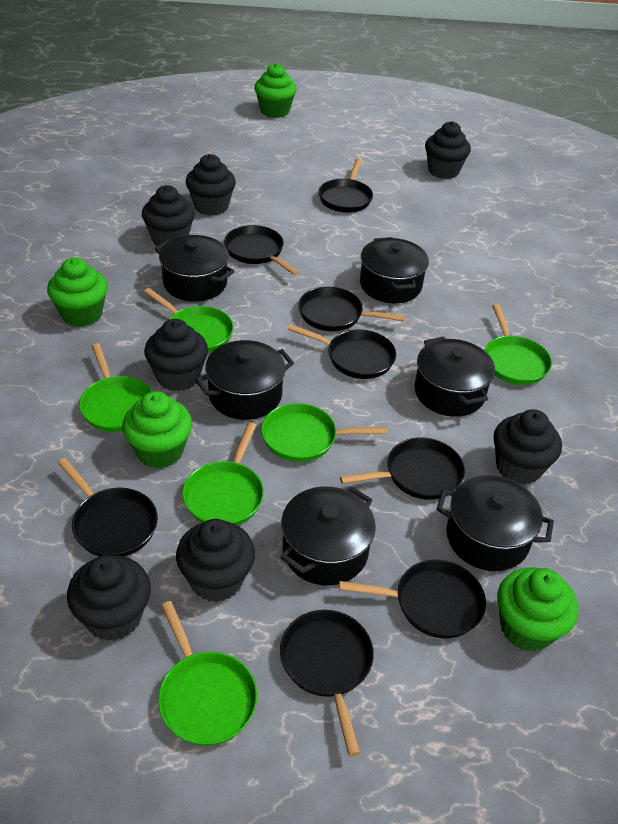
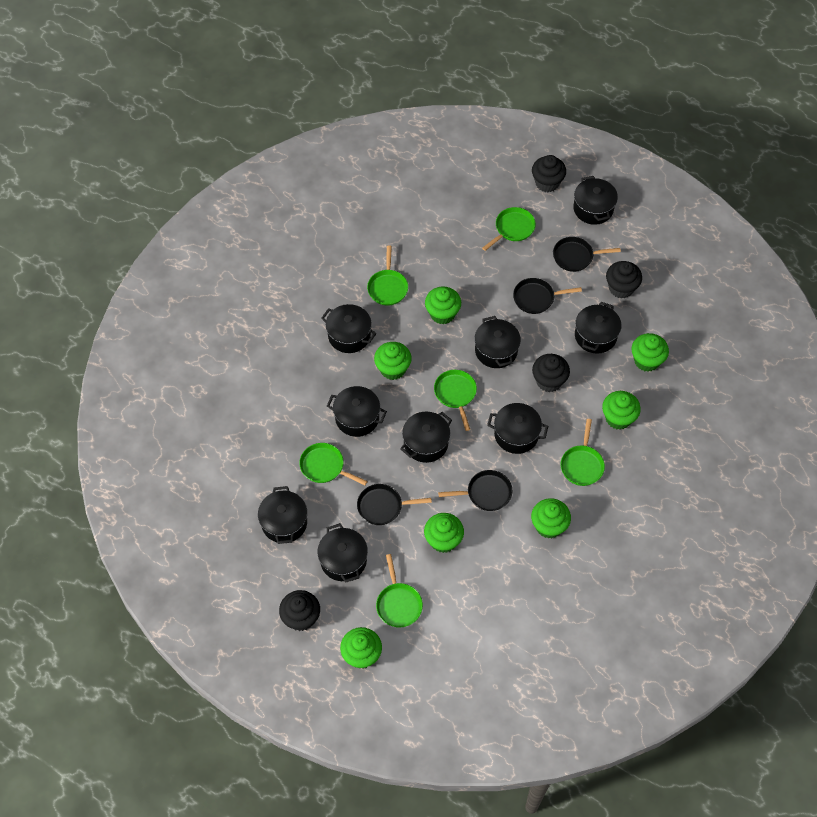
black cupcake: 7 -> 4
black pan: 8 -> 4
black pot: 6 -> 9
green cupcake: 4 -> 7

